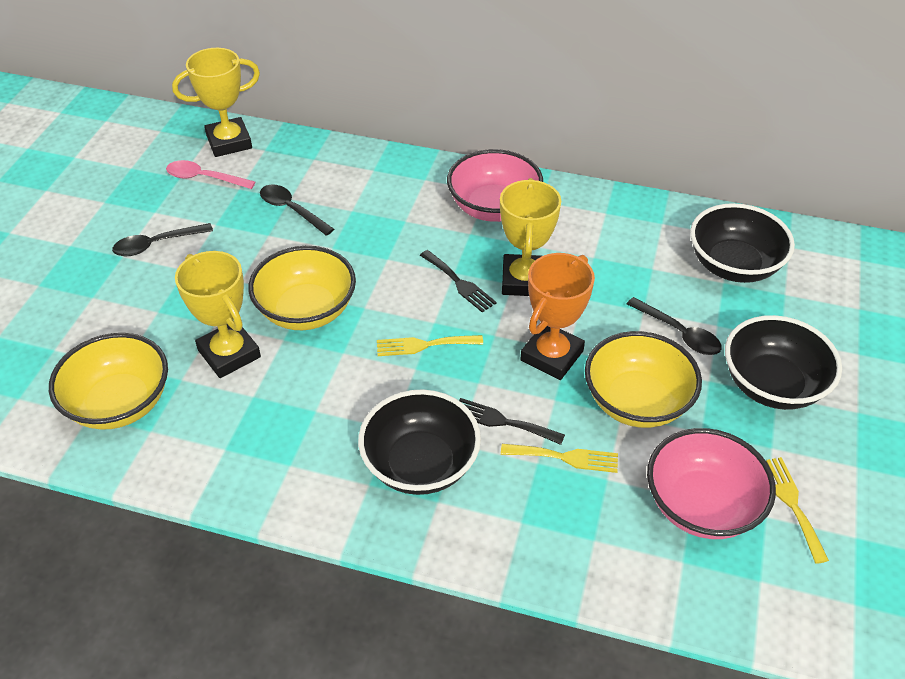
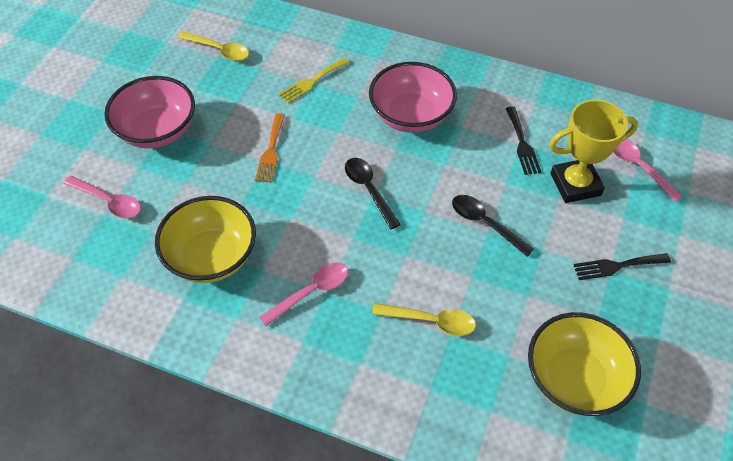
black bowl: 3 -> 0
black spoon: 3 -> 2
orange fork: 0 -> 1
orange trophy: 1 -> 0
pink spoon: 1 -> 3
yellow bowl: 3 -> 2
yellow fork: 3 -> 1
yellow spoon: 0 -> 2
yellow trophy: 3 -> 1

